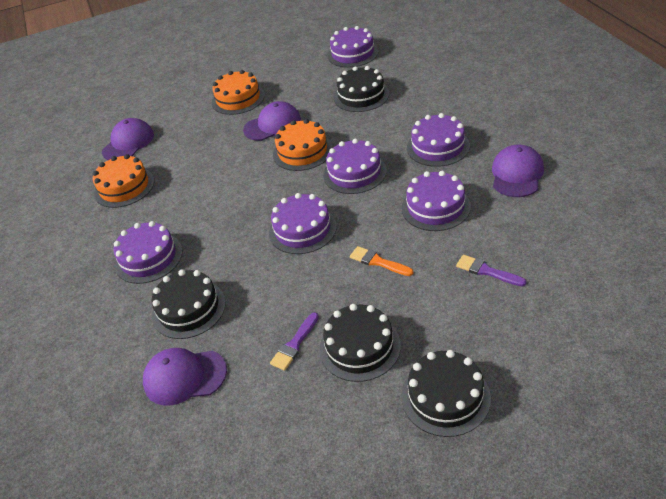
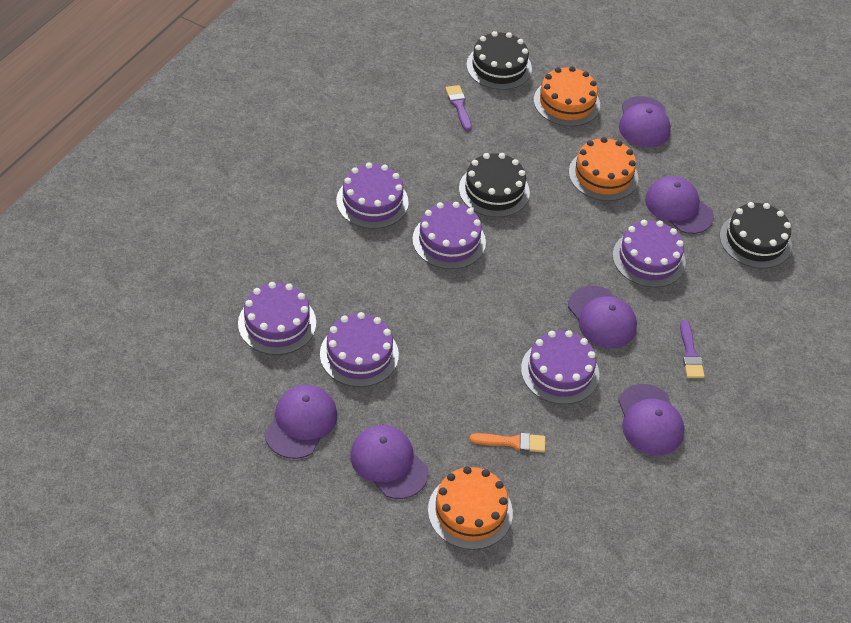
black cake: 4 -> 3
purple cap: 4 -> 6

